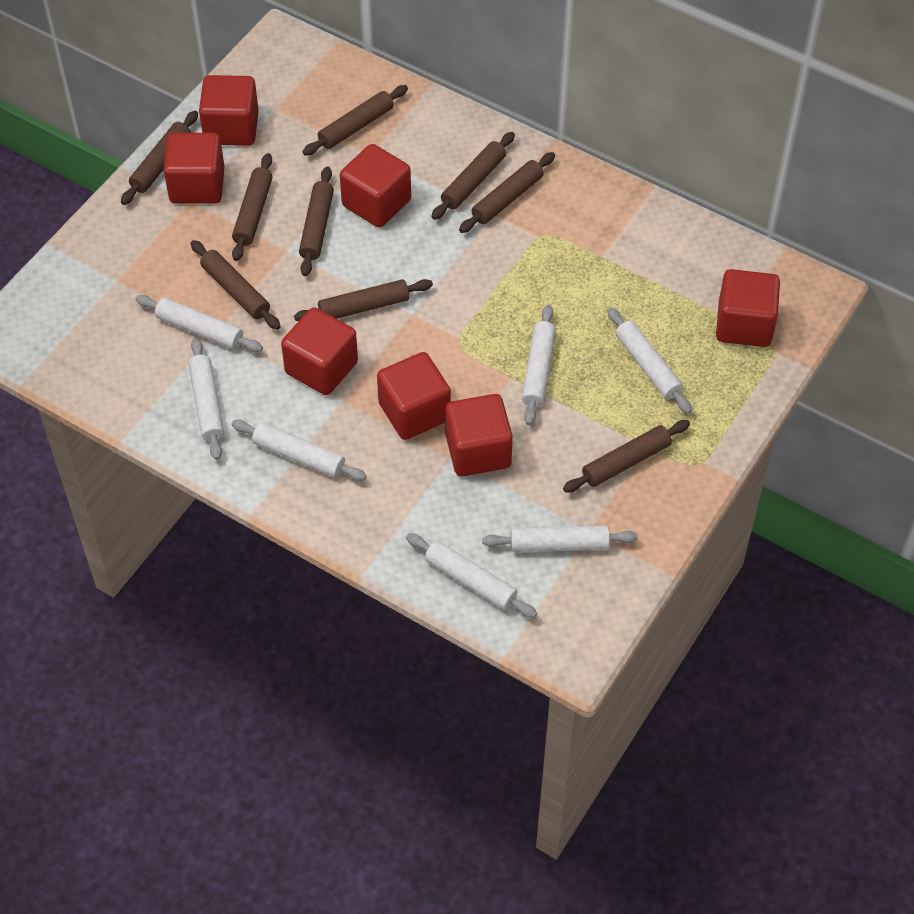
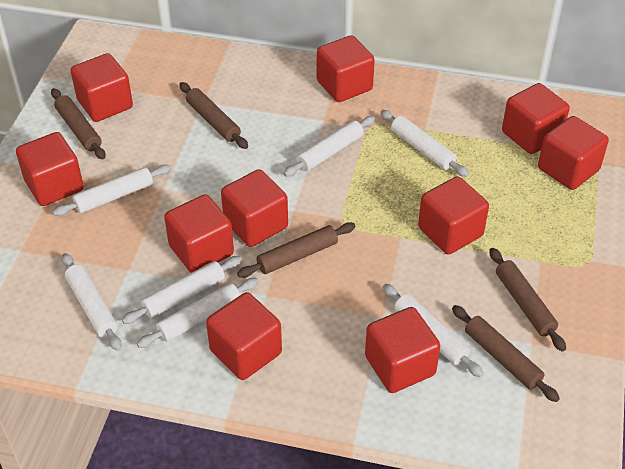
brown rolling pin: 9 -> 5
red cube: 7 -> 10

